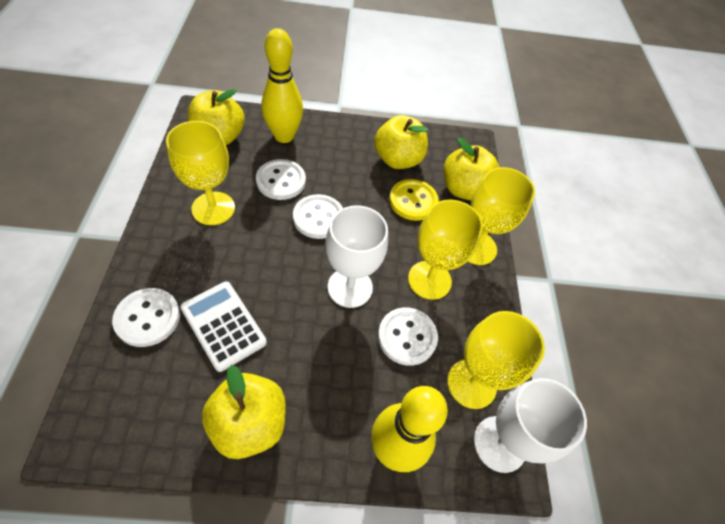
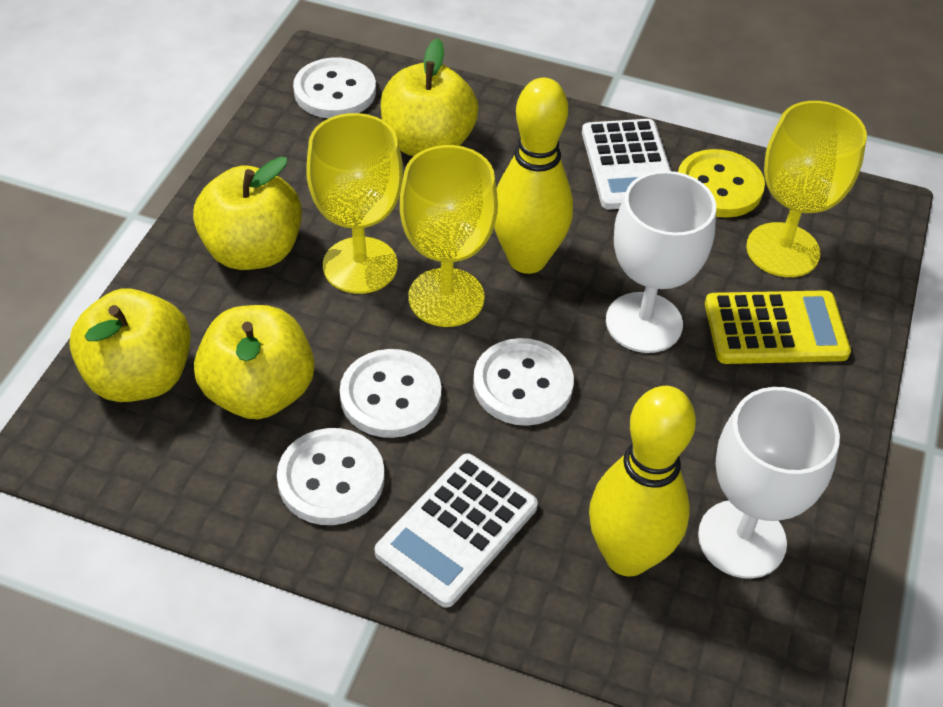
white calculator: 1 -> 2
yellow calculator: 0 -> 1
yellow goblet: 4 -> 3

